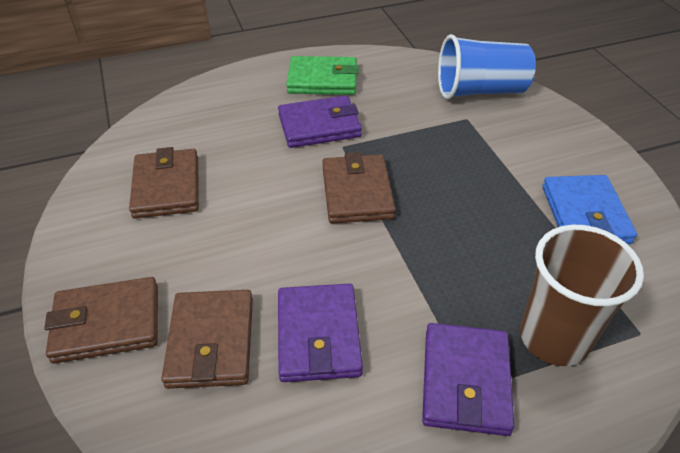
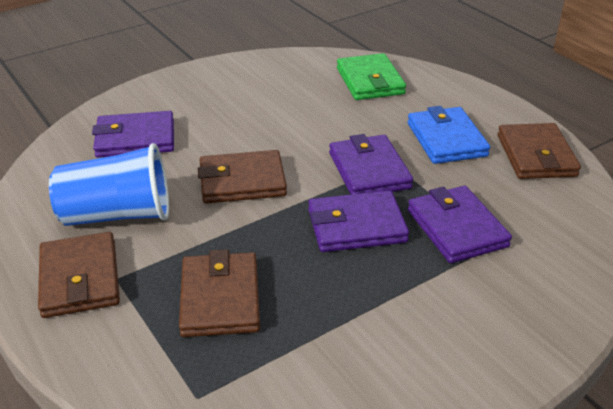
brown cup: 1 -> 0
purple wallet: 3 -> 4

